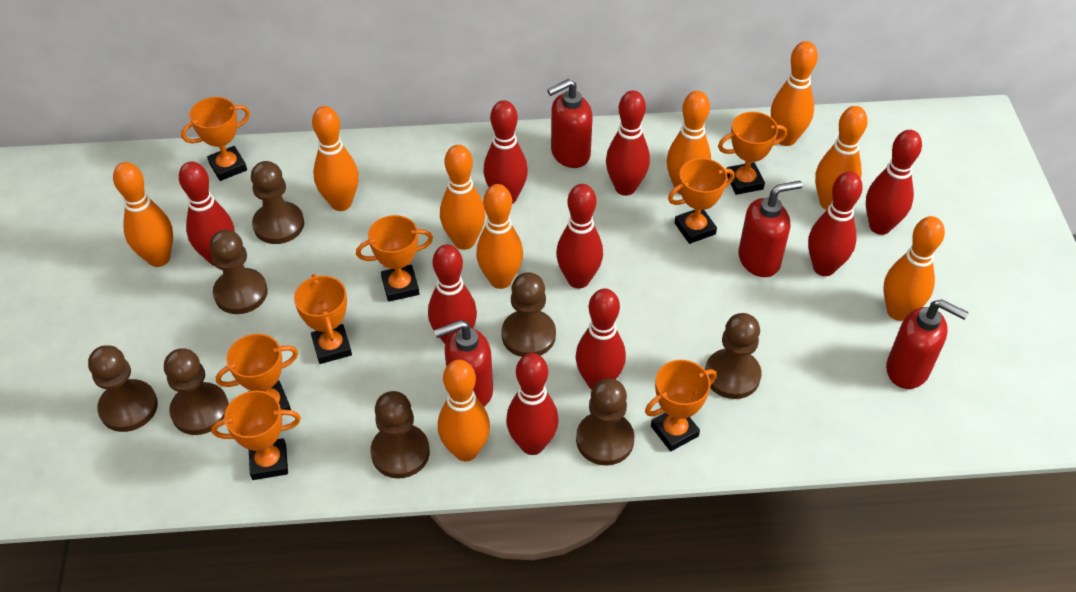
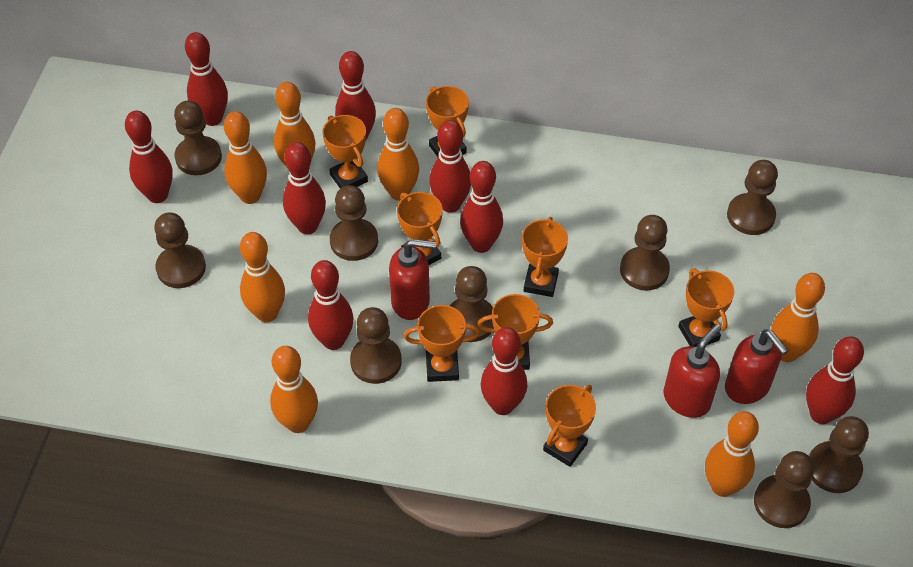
brown pawn: 8 -> 9
orange bowling pin: 9 -> 7
red soap dispenser: 4 -> 3

